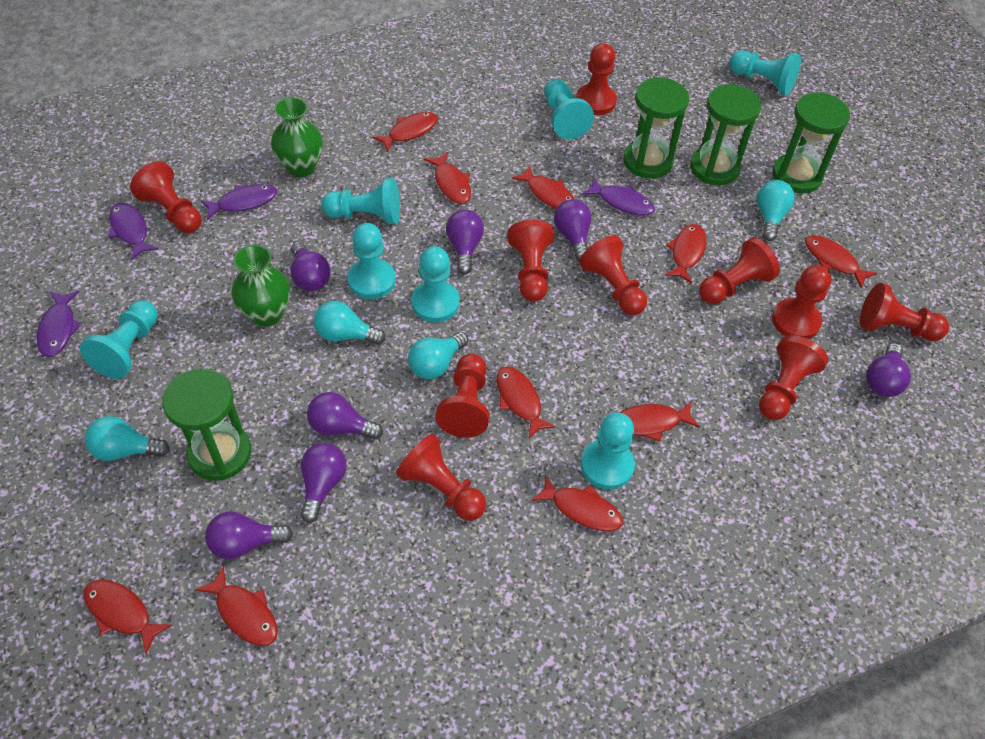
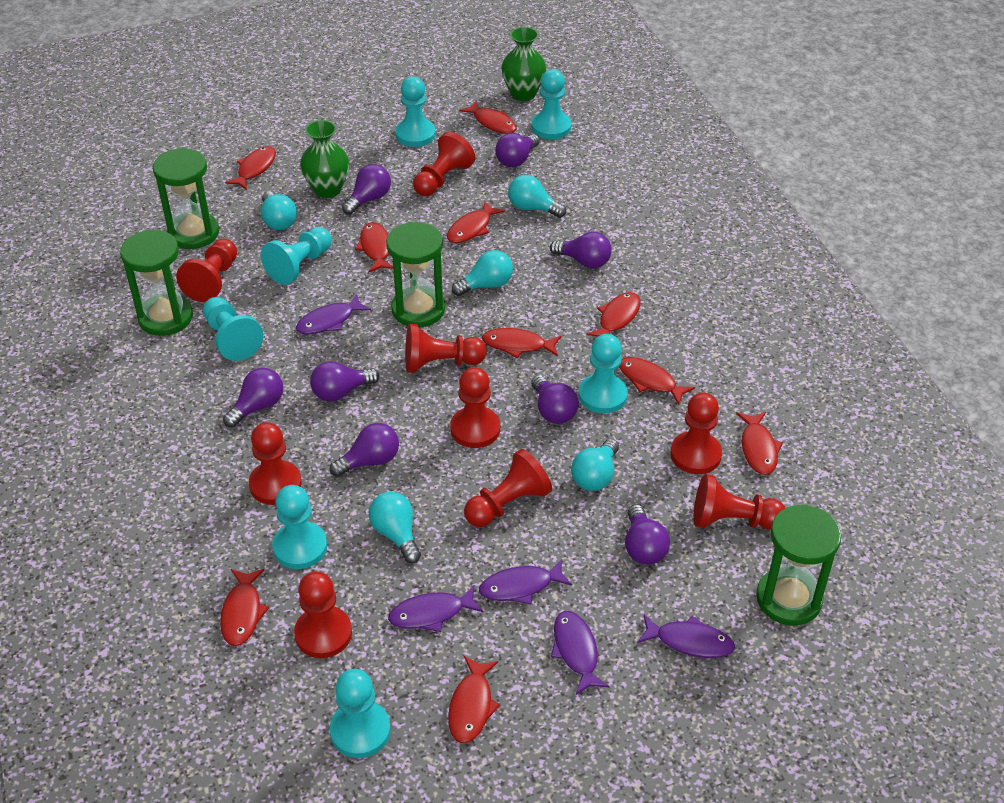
purple fish: 4 -> 5
purple light bulb: 7 -> 8
red pawn: 10 -> 9
turquoise light bulb: 4 -> 5

